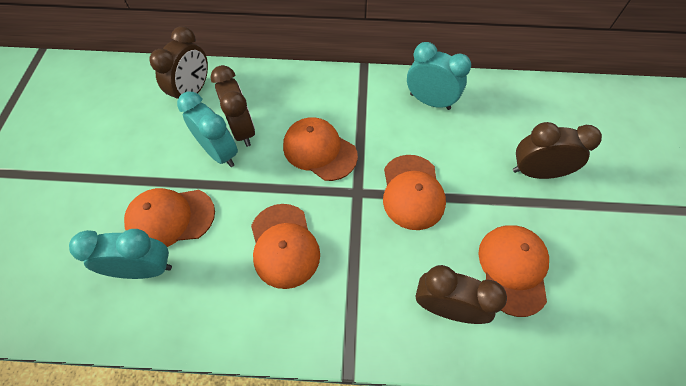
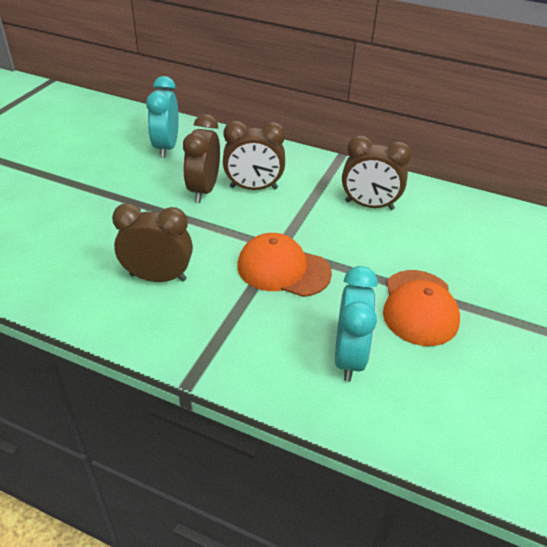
orange cap: 5 -> 2
turquoise clock: 3 -> 2

